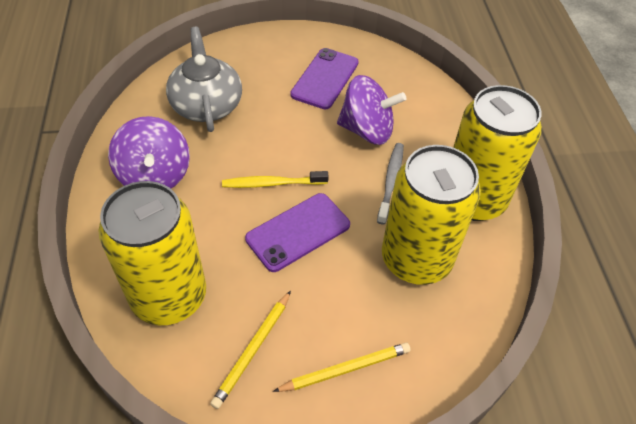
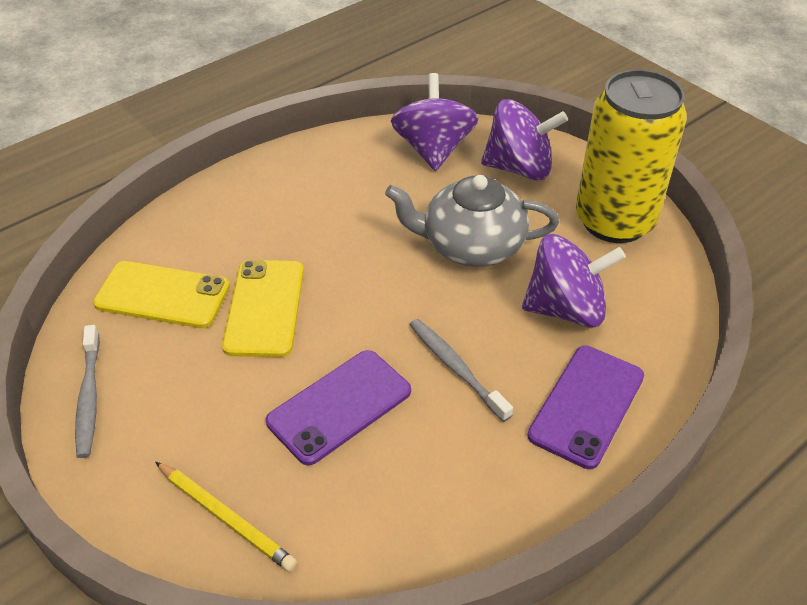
grey toothbrush: 1 -> 2
purple spinning top: 2 -> 3
yellow can: 3 -> 1
yellow pencil: 2 -> 1
yellow phone: 0 -> 2
yellow toothbrush: 1 -> 0

